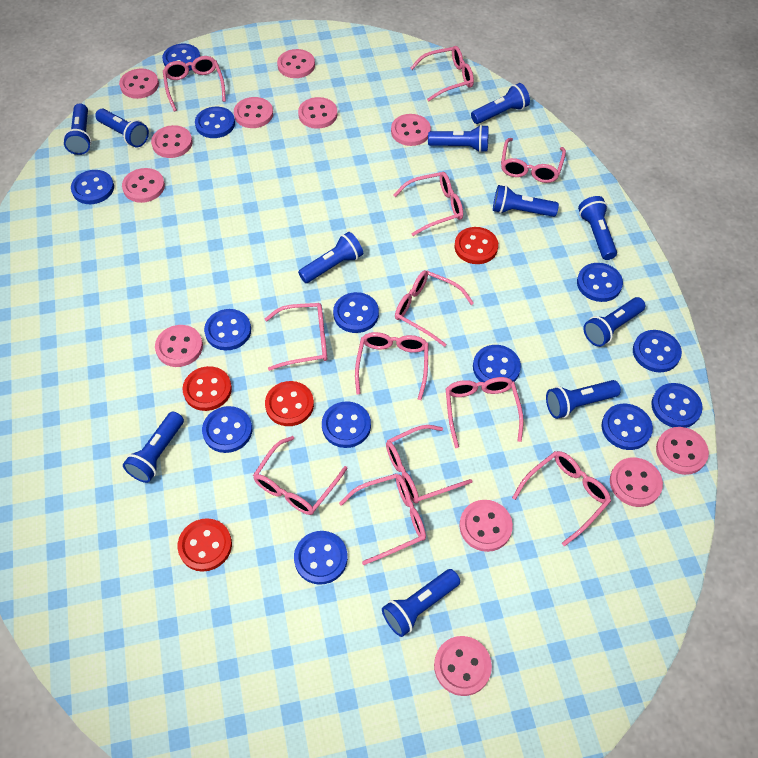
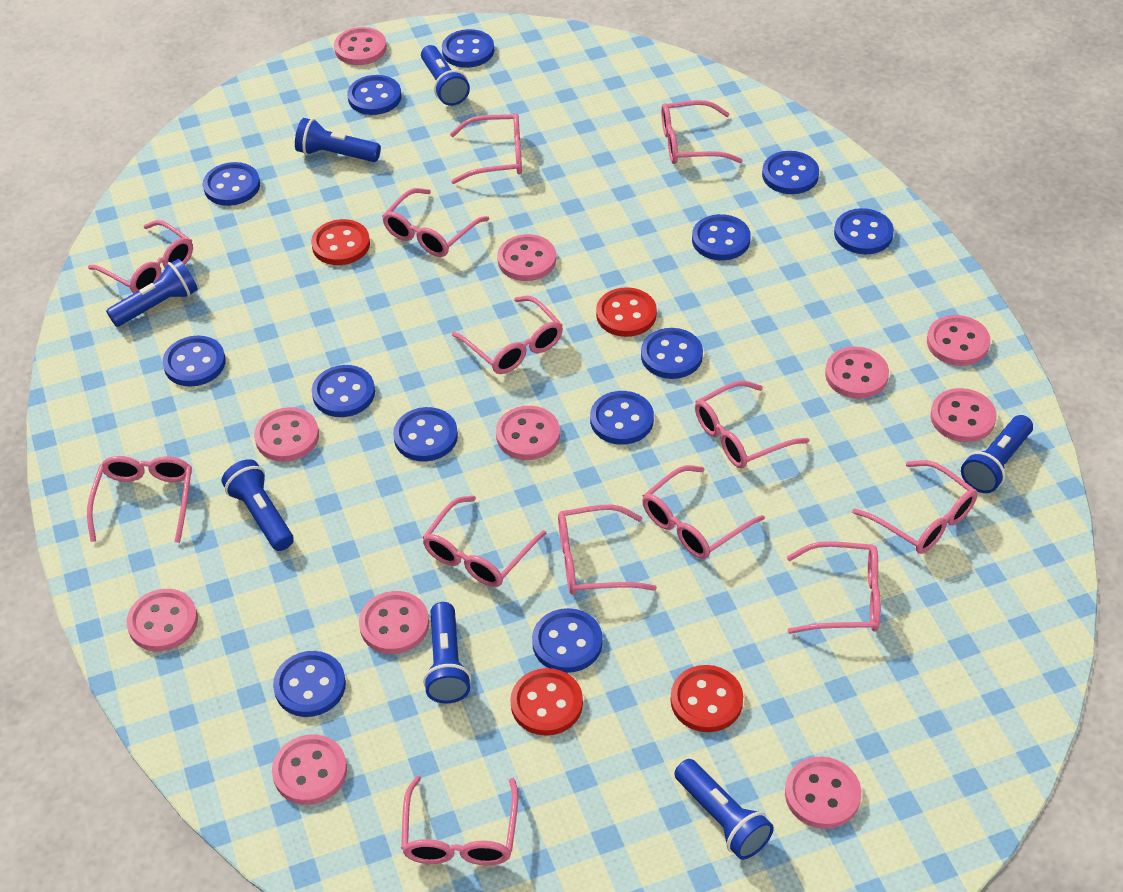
blue flashlight: 11 -> 7
pink button: 12 -> 11
pink glasses: 12 -> 13

